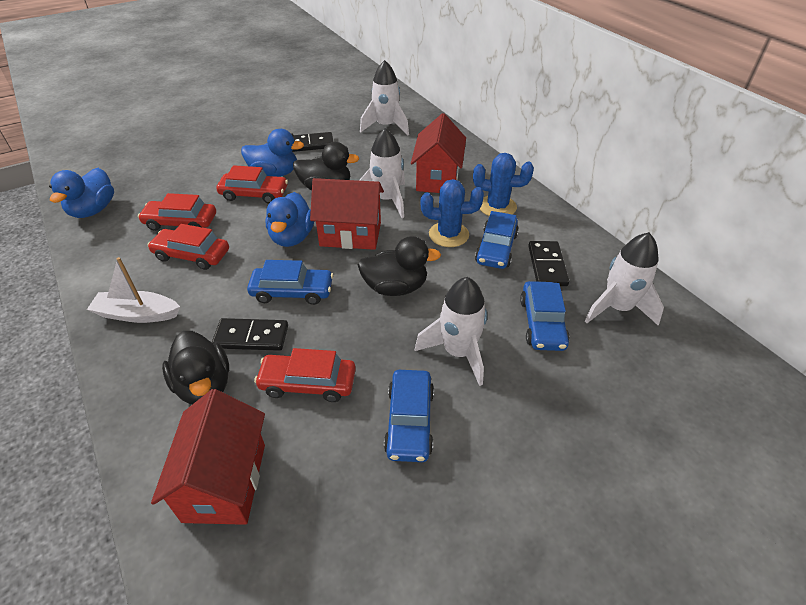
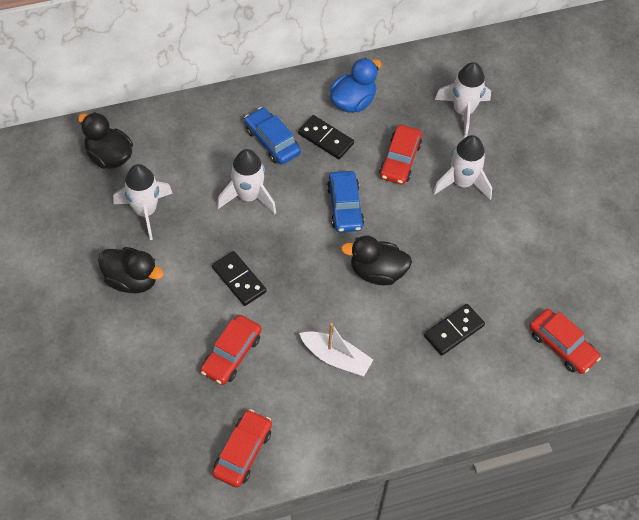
blue cactus: 2 -> 0
blue car: 4 -> 2
blue duck: 3 -> 1
red house: 3 -> 0

